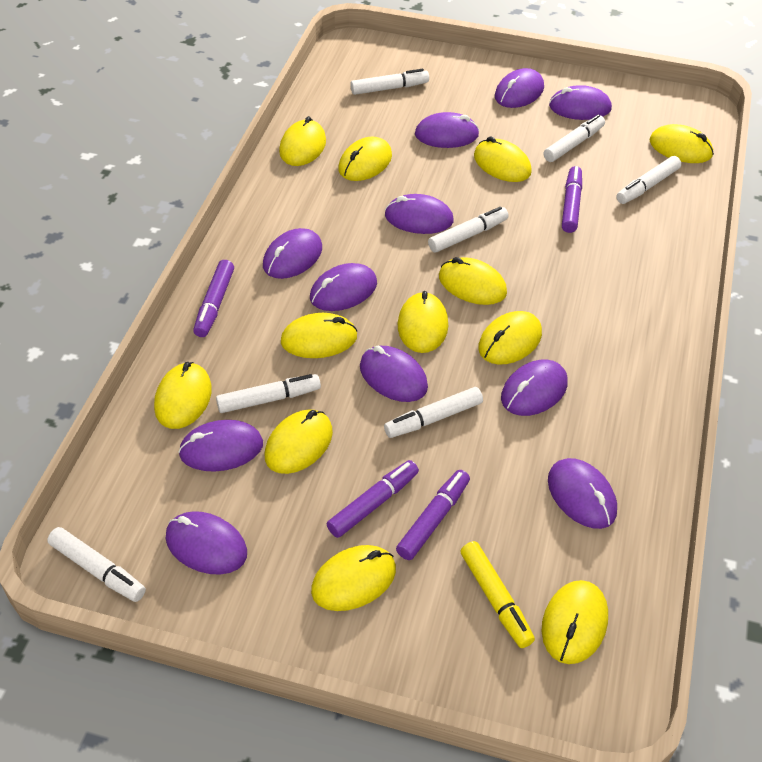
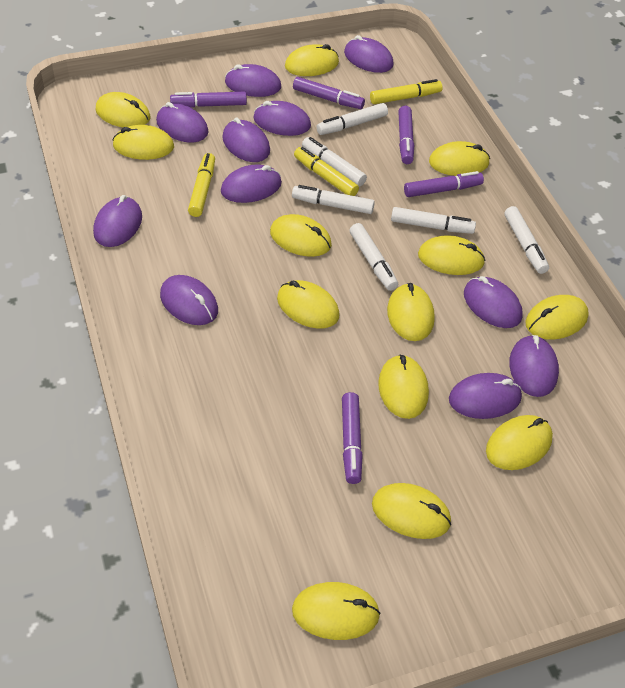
purple marker: 4 -> 5
white marker: 7 -> 6
yellow marker: 1 -> 3
yellow mouse: 12 -> 13

